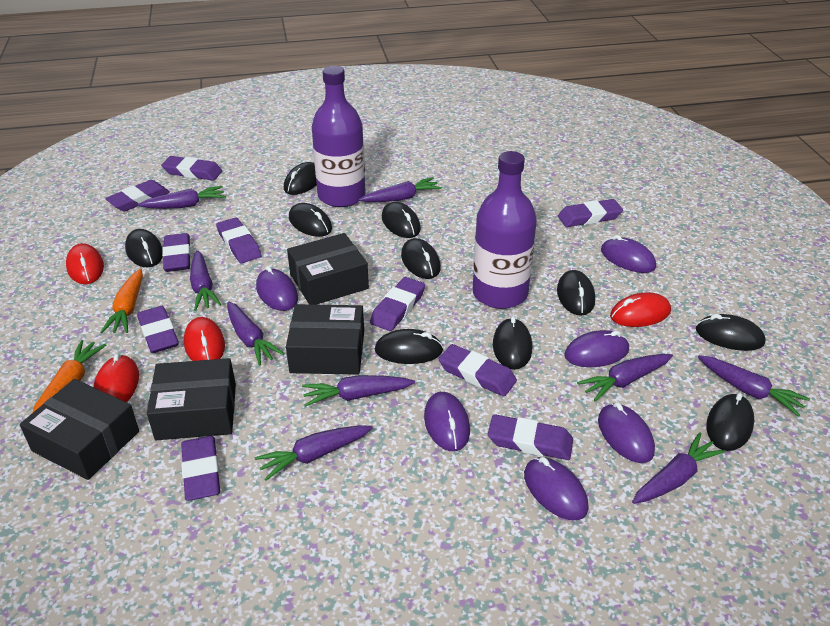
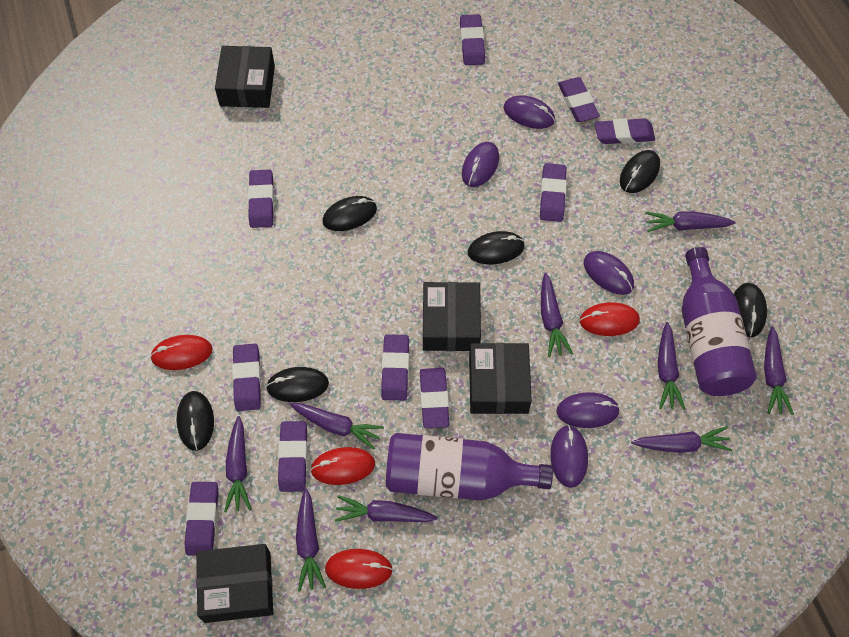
black mouse: 10 -> 6
orange carrot: 2 -> 0
purple mouse: 6 -> 5

